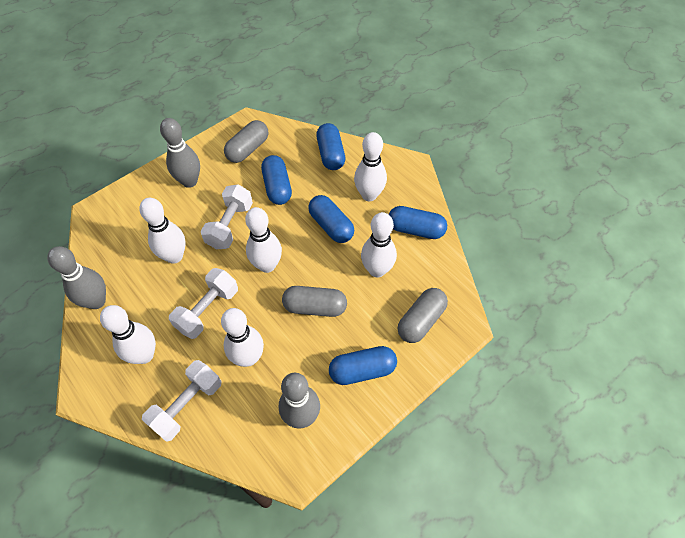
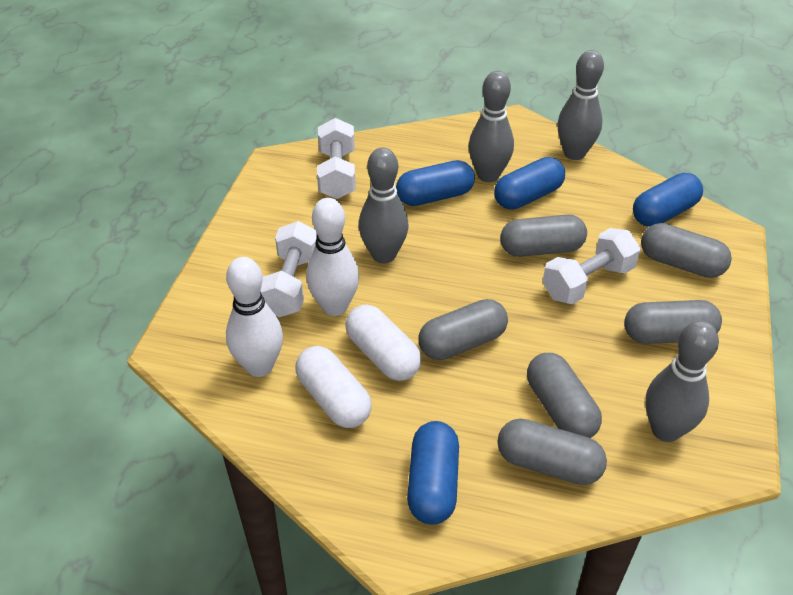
blue capsule: 5 -> 4
grey bowling pin: 3 -> 4
grey capsule: 3 -> 6
white bowling pin: 6 -> 2
white capsule: 0 -> 2

